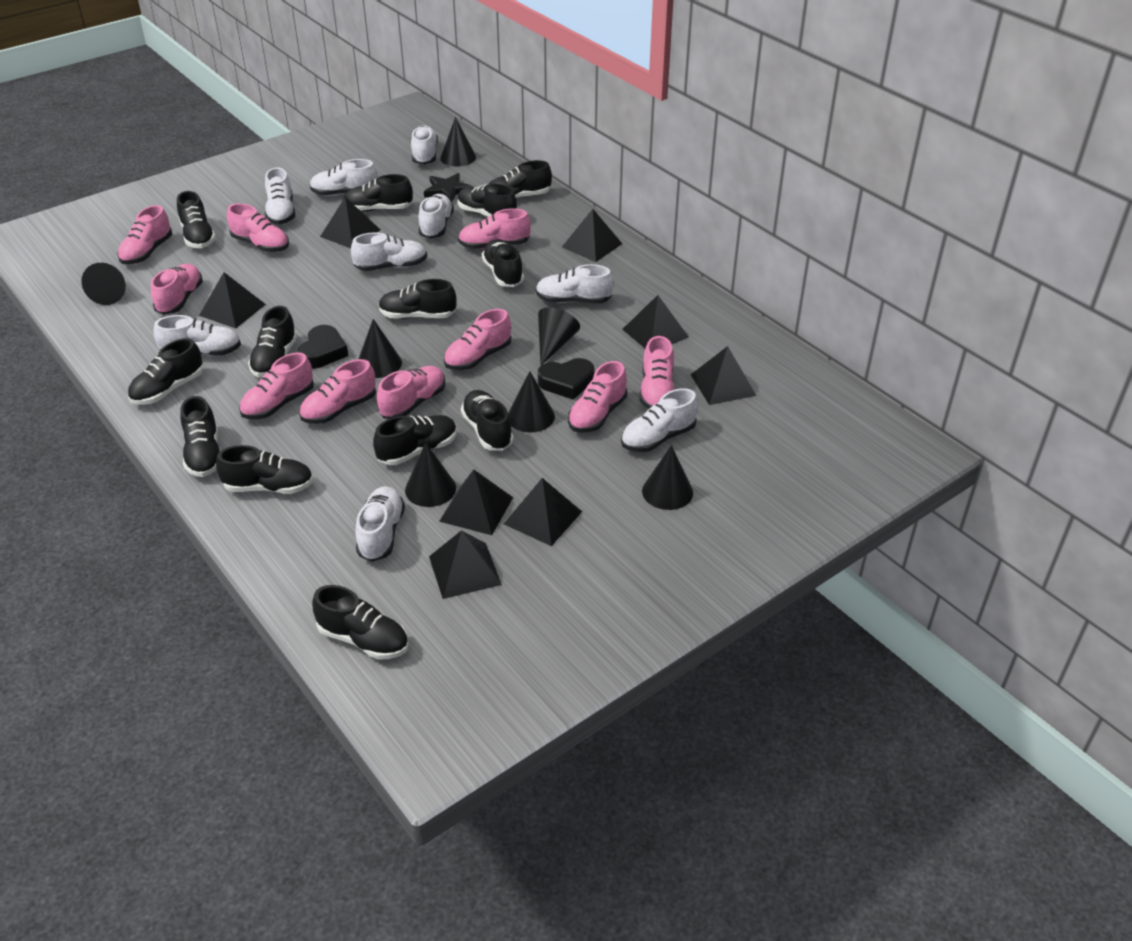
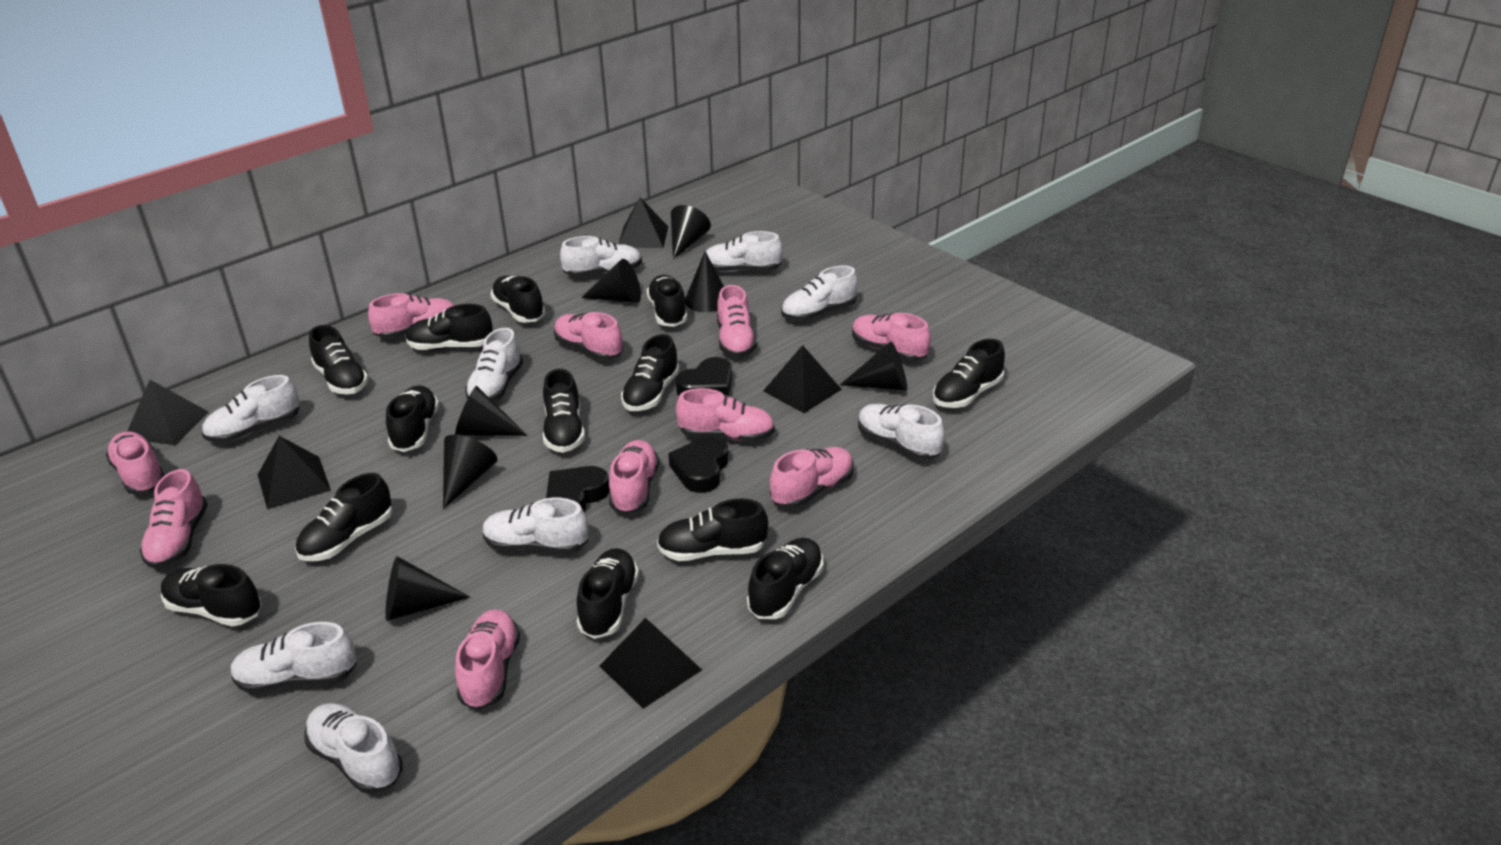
black heart: 2 -> 3
black pyramid: 8 -> 5
black star: 1 -> 0

